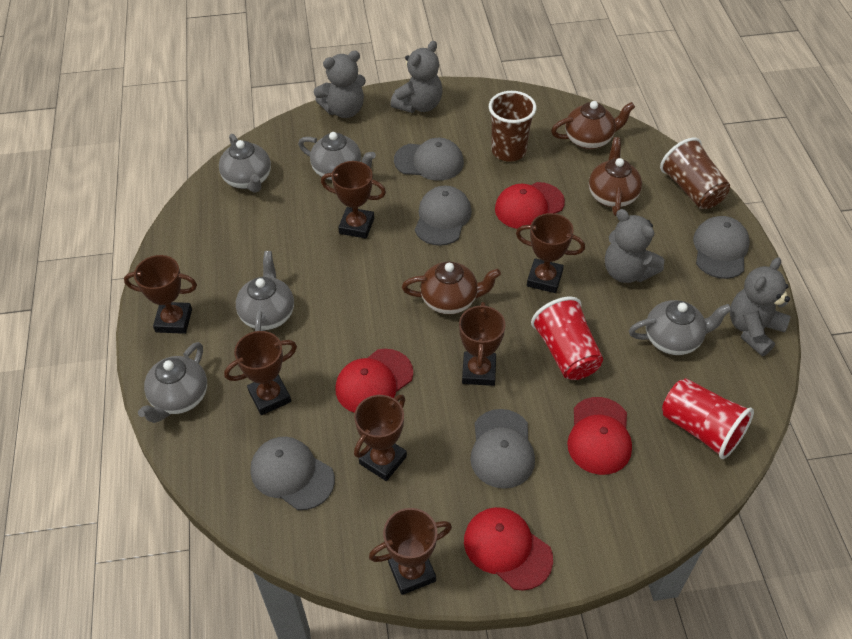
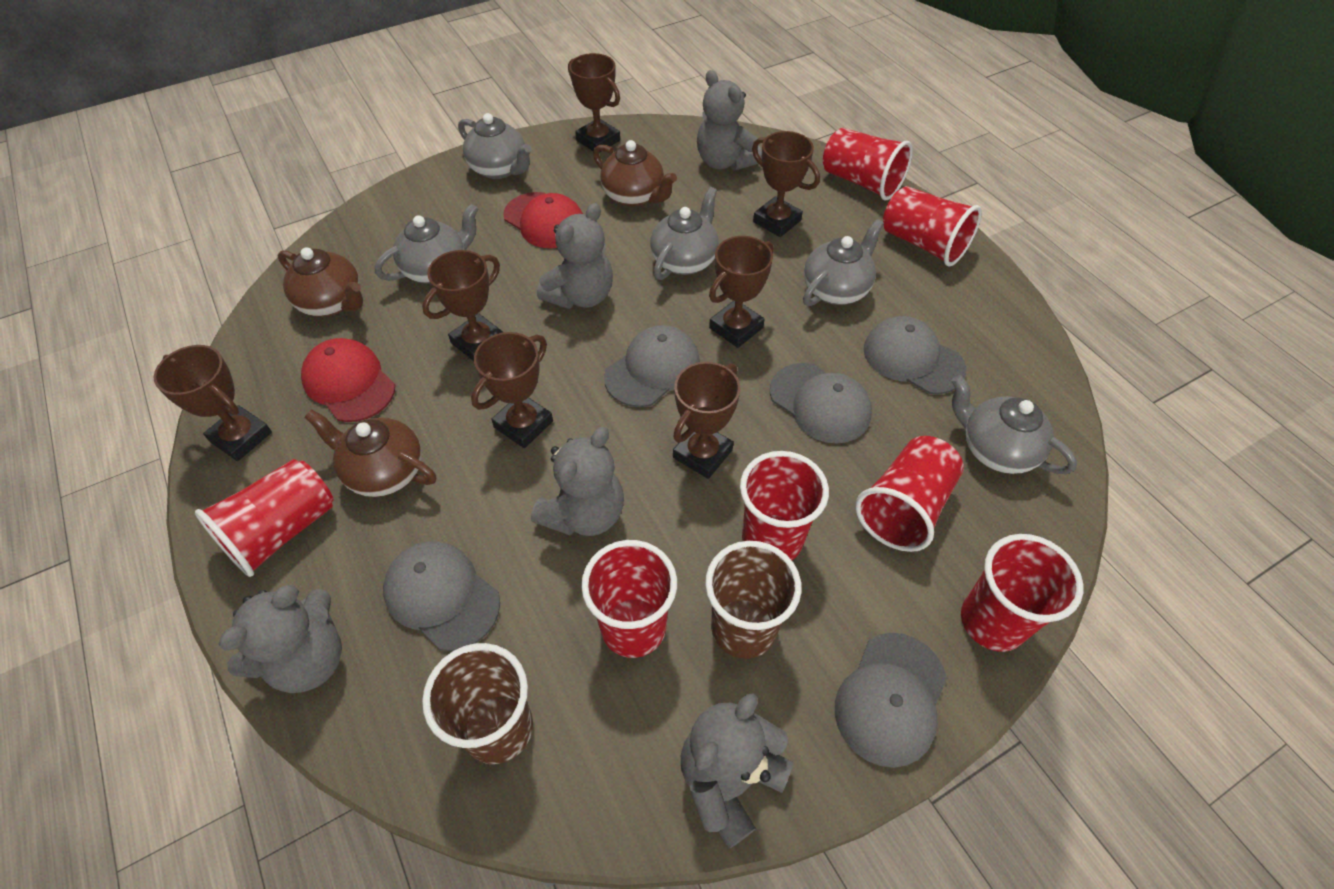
grey teddy bear: 4 -> 5
red cap: 4 -> 2
red cup: 2 -> 7

